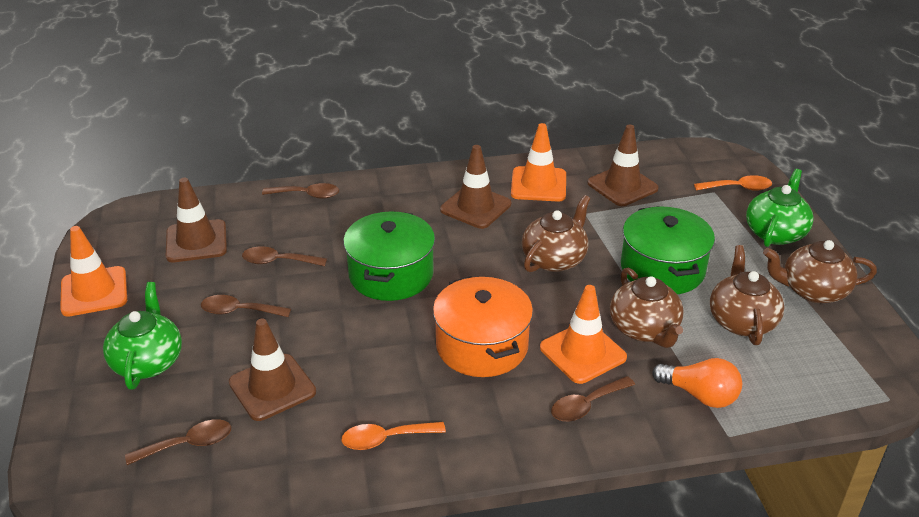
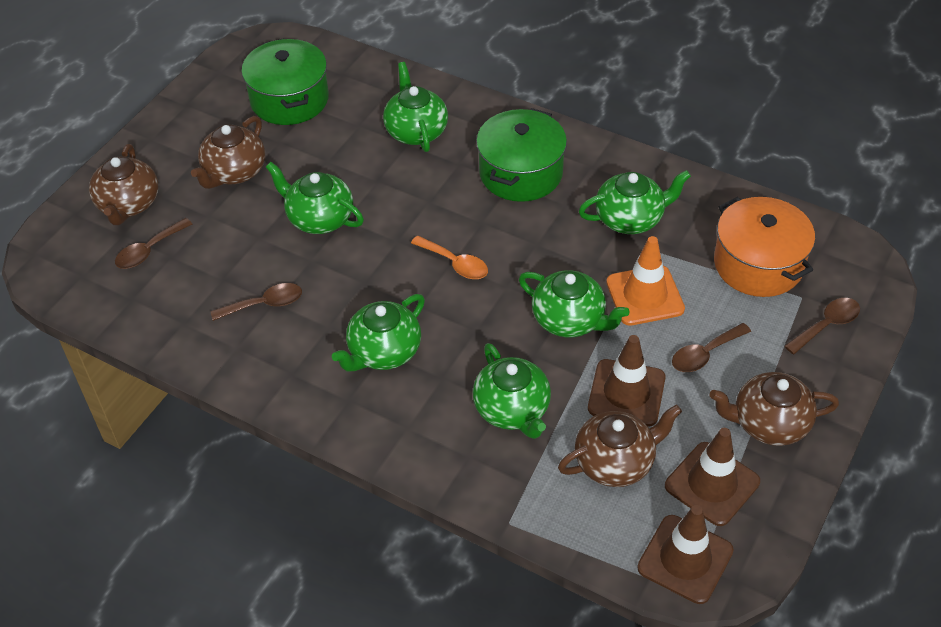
brown spoon: 5 -> 4
brown traffic cone: 4 -> 3
green teapot: 2 -> 6
orange light bulb: 1 -> 0
orange spoon: 2 -> 1
orange traffic cone: 3 -> 1

